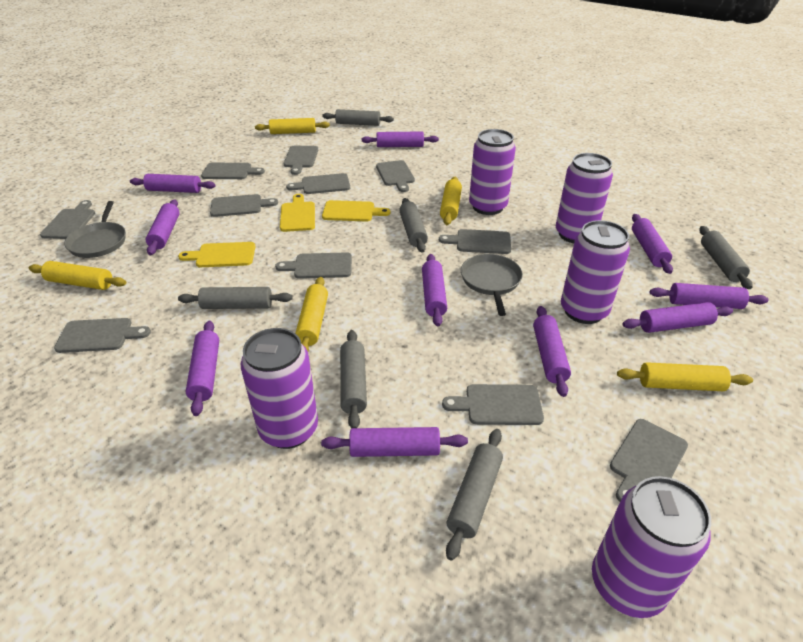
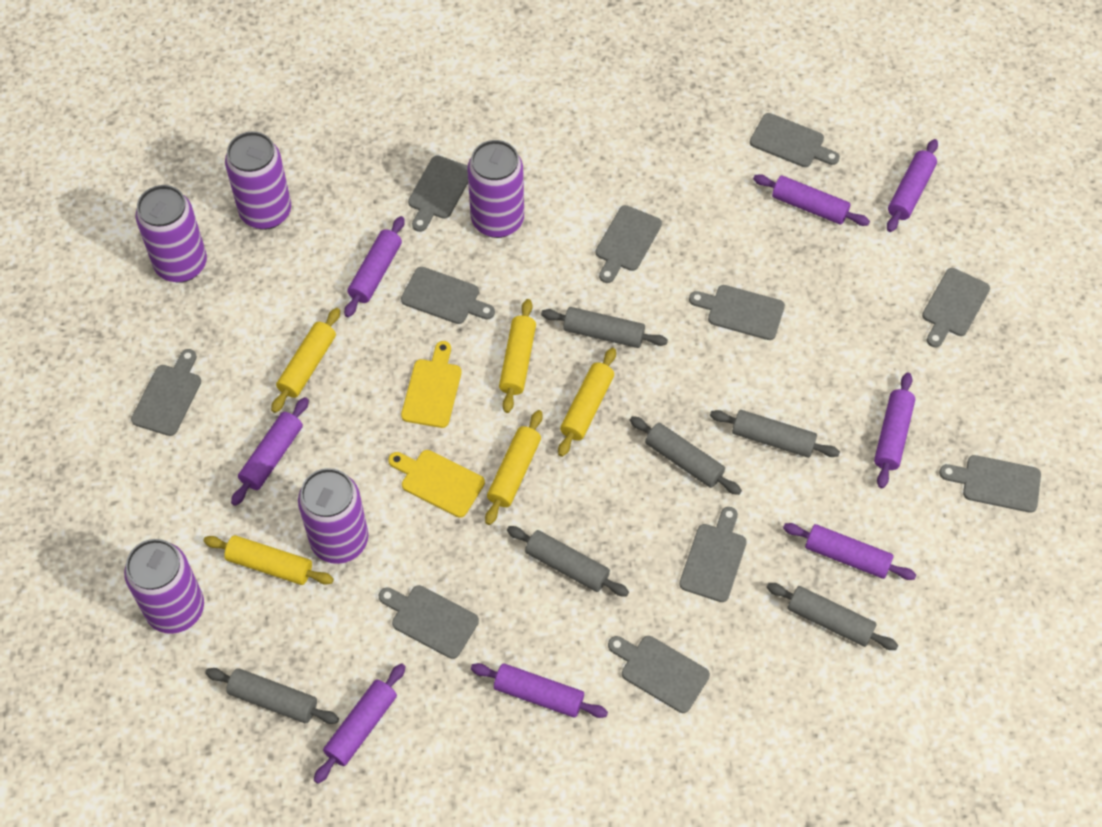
grey pan: 2 -> 0
purple rolling pin: 10 -> 8
yellow cutting board: 3 -> 2

